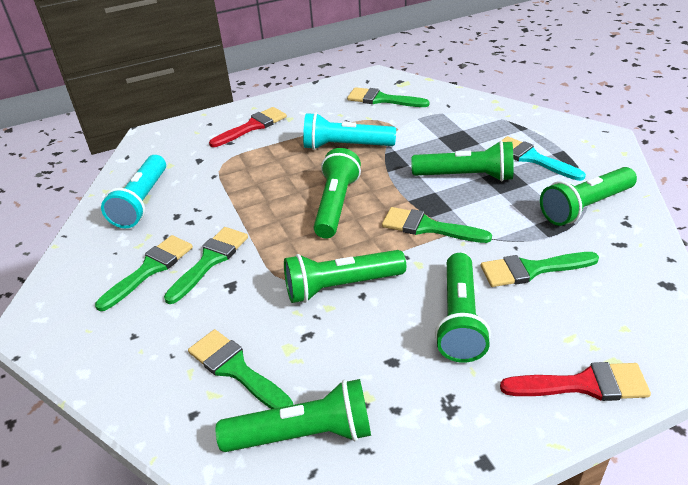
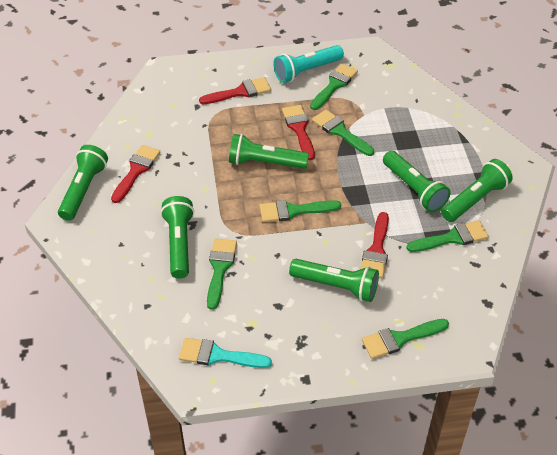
red brush: 2 -> 4
turquoise flashlight: 2 -> 1

